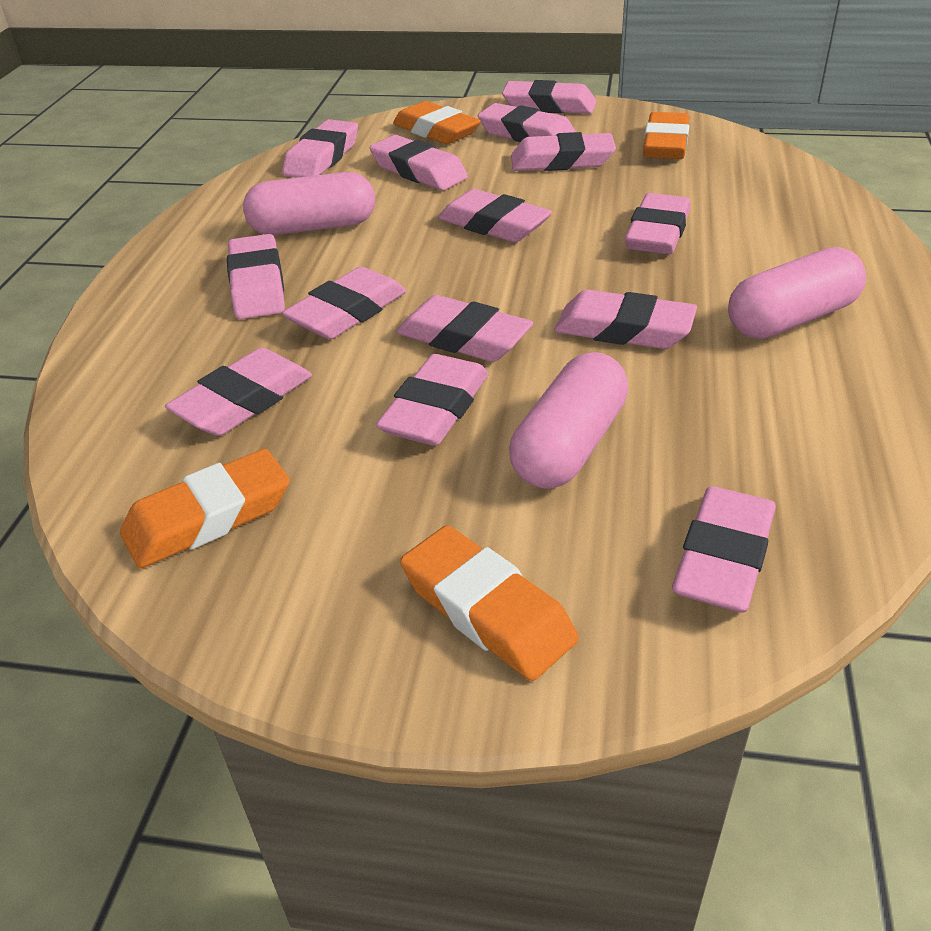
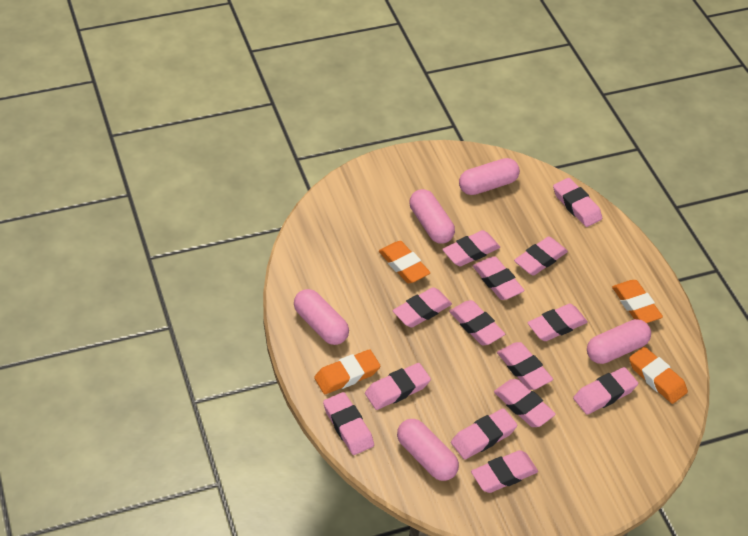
pink capsule: 3 -> 5

